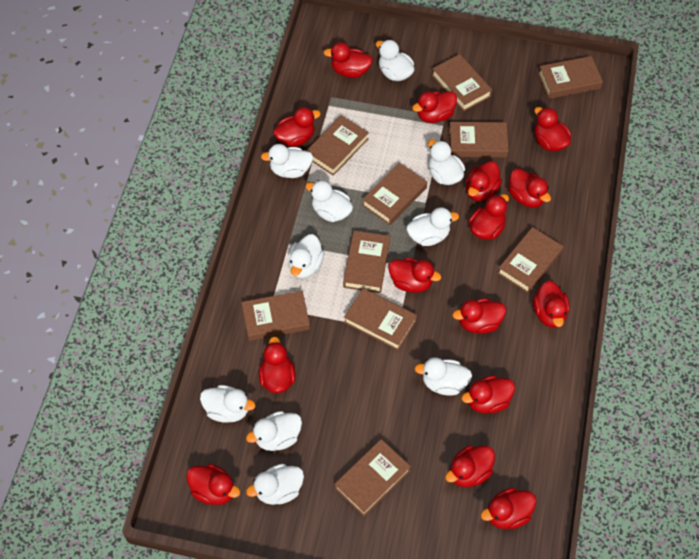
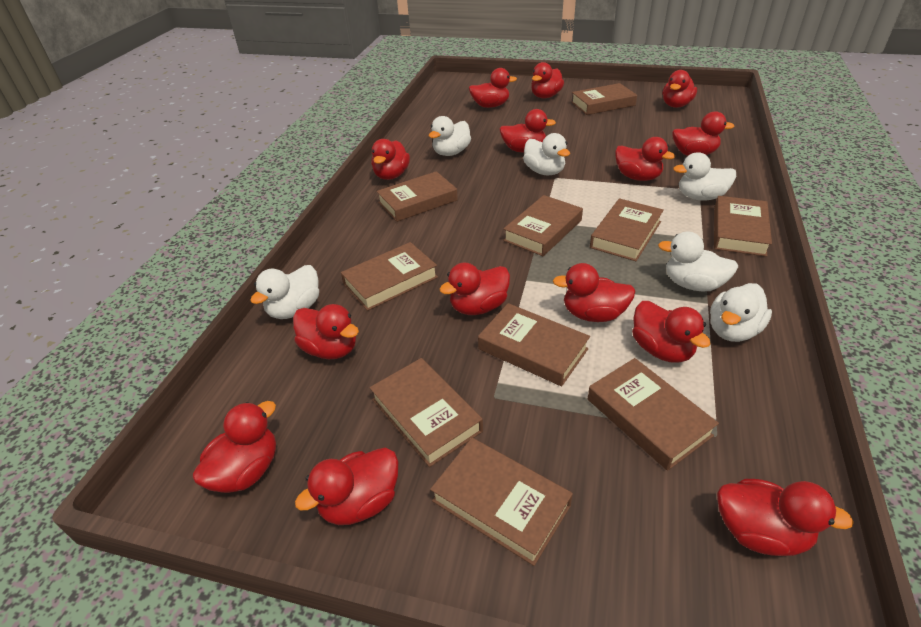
red duck: 15 -> 14
white duck: 10 -> 6

